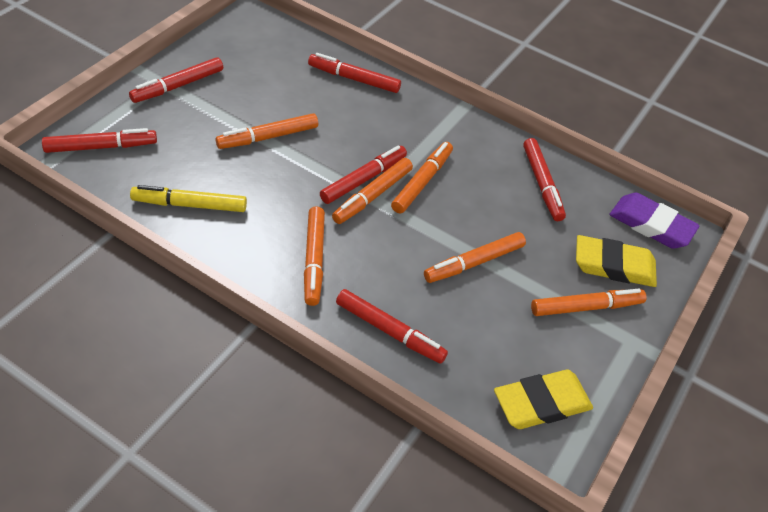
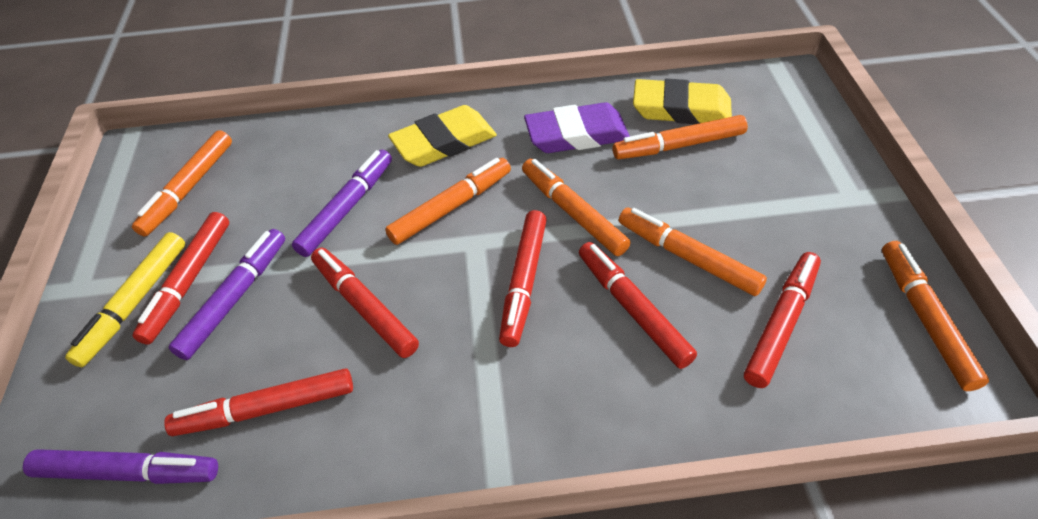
purple marker: 0 -> 3

